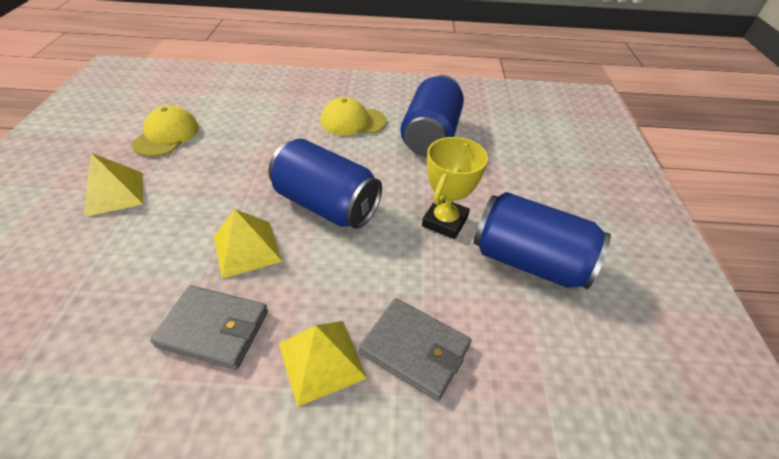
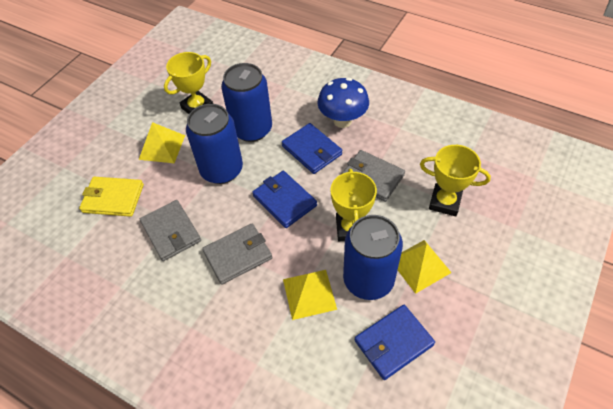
blue mushroom: 0 -> 1
blue wallet: 0 -> 3
grey wallet: 2 -> 3
yellow cap: 2 -> 0
yellow trophy: 1 -> 3
yellow wallet: 0 -> 1

